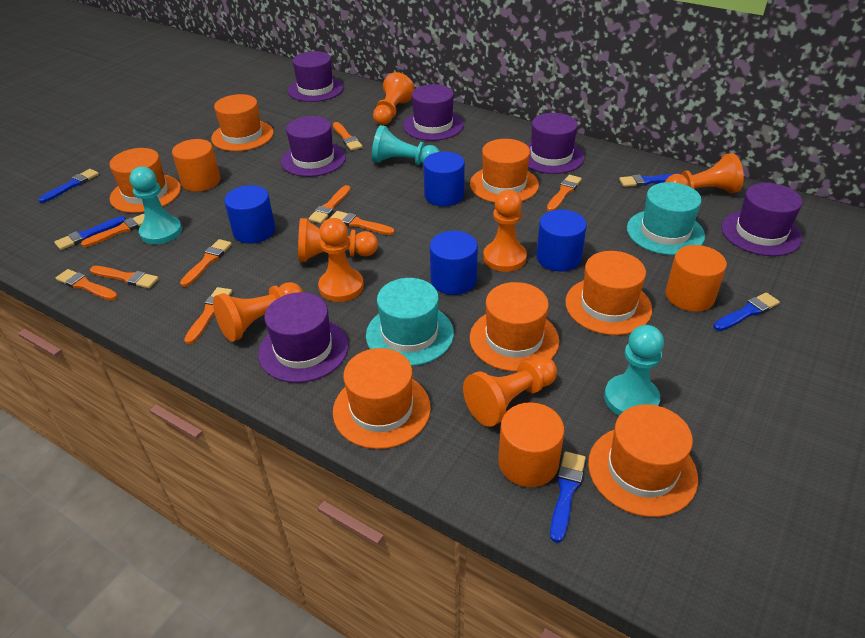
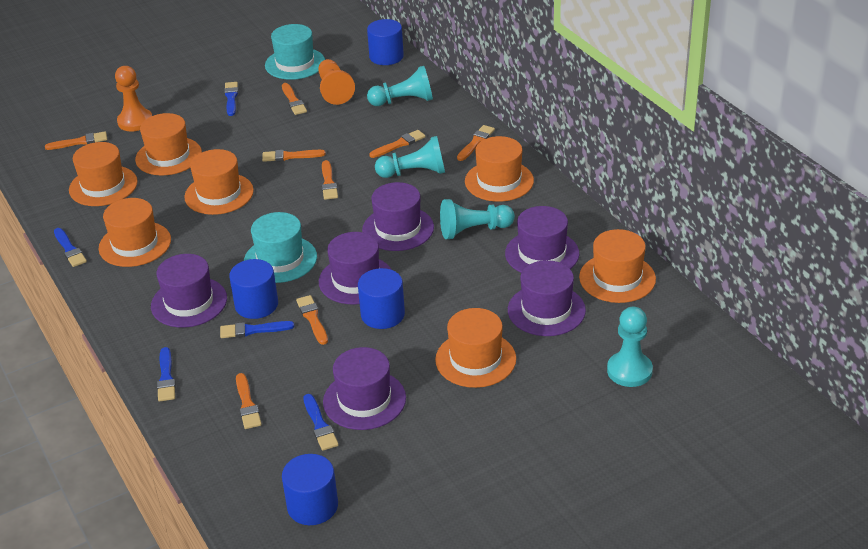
orange brush: 9 -> 8
orange cylinder: 3 -> 0
orange pawn: 7 -> 2
turquoise pawn: 3 -> 4

